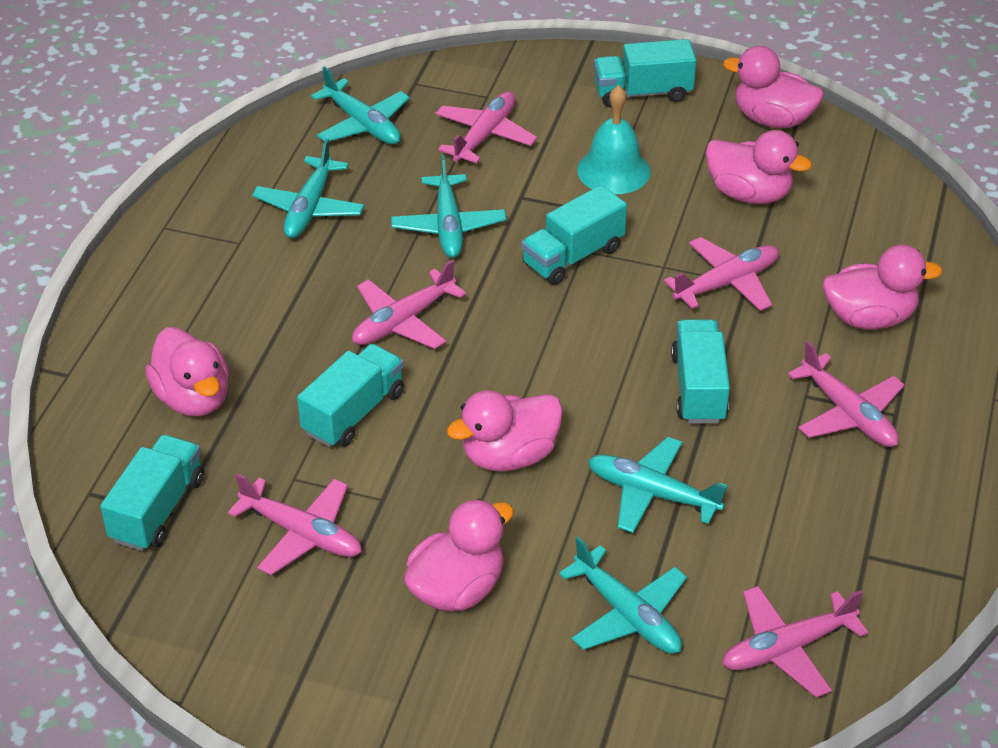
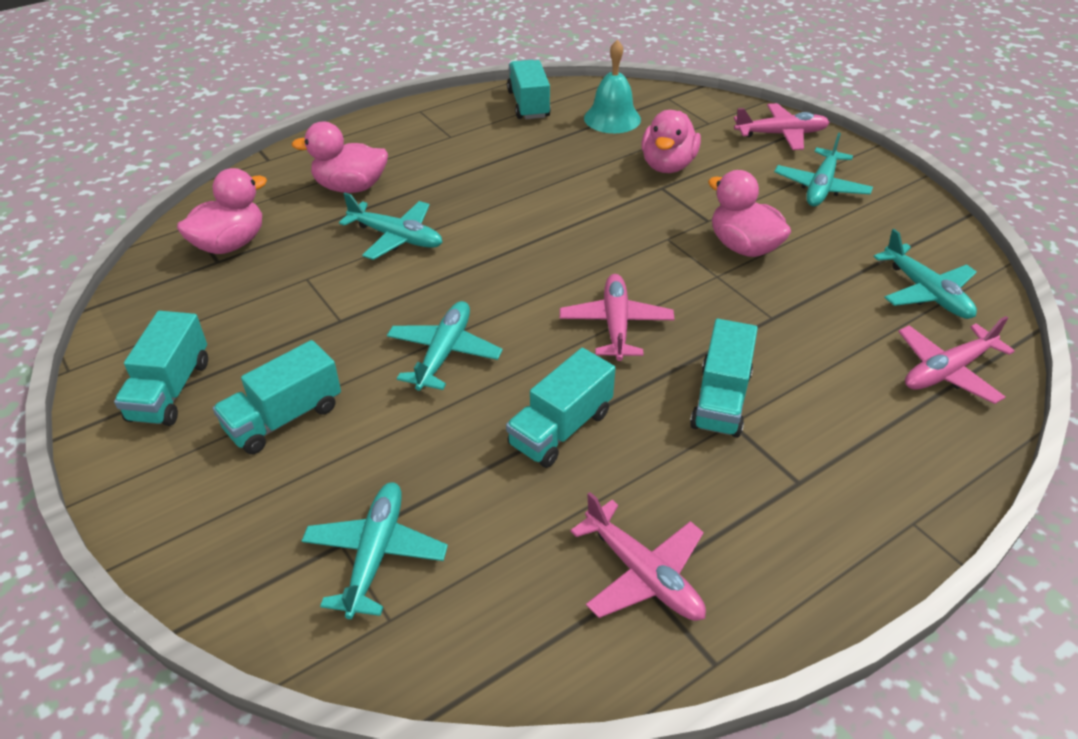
pink duck: 6 -> 4
pink plane: 6 -> 4

